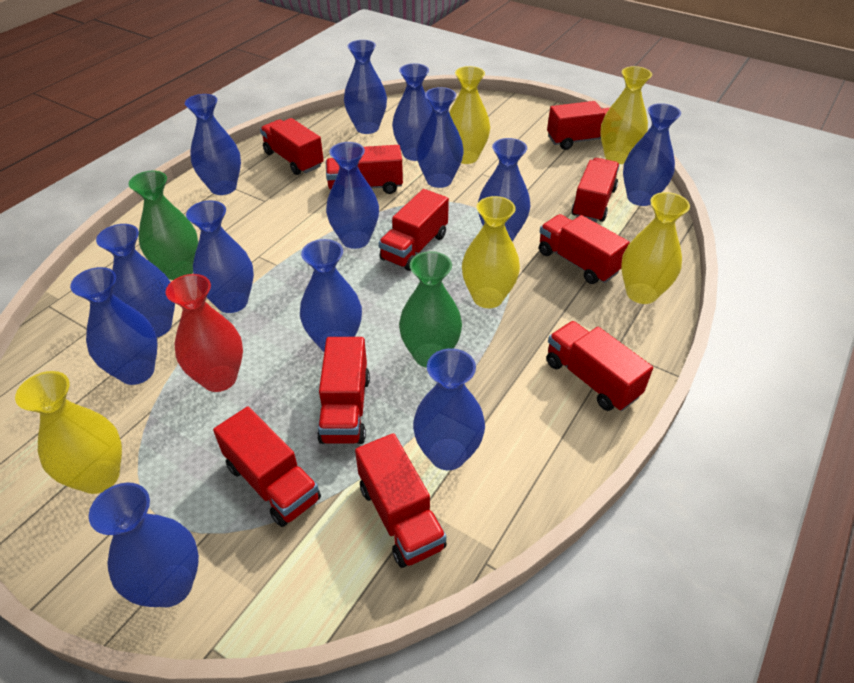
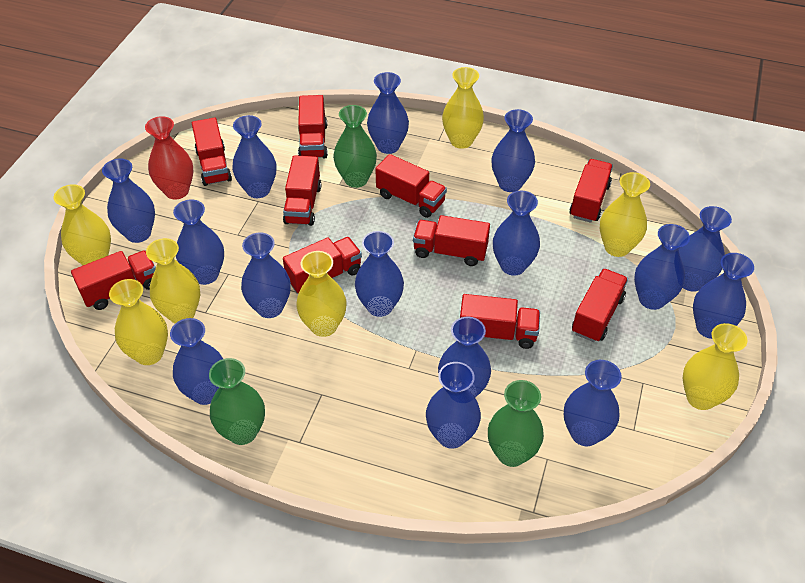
blue vase: 13 -> 15
green vase: 2 -> 3
yellow vase: 5 -> 7

